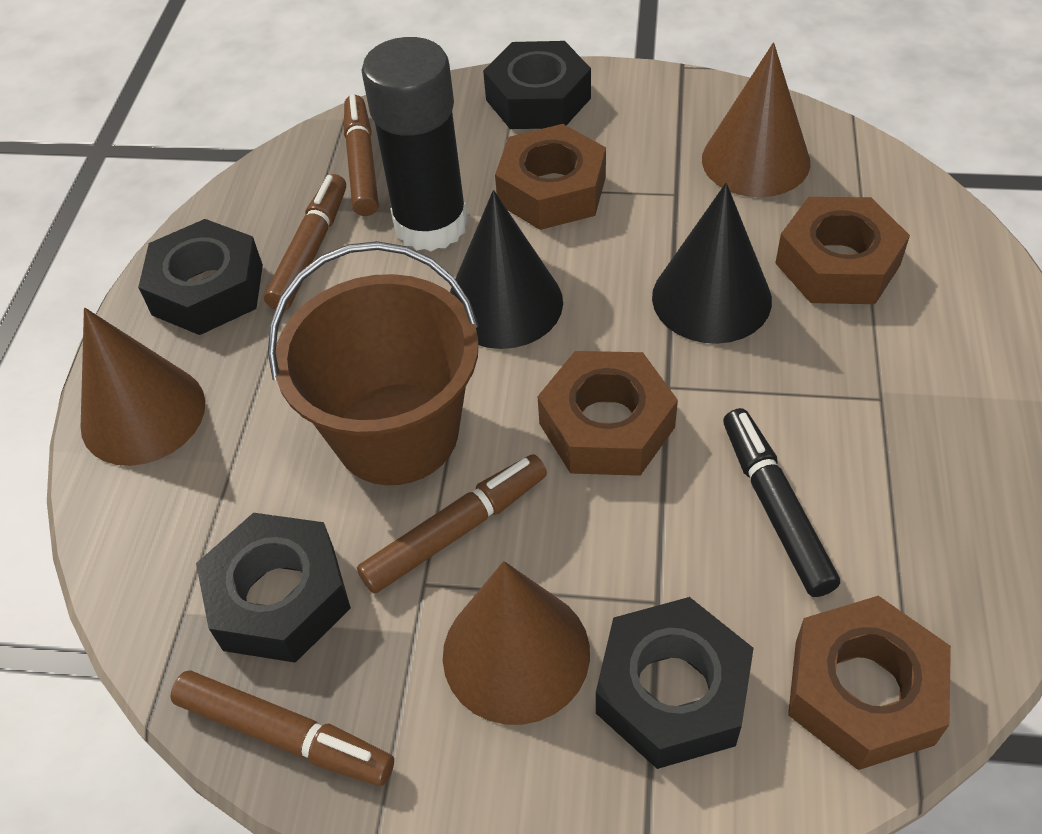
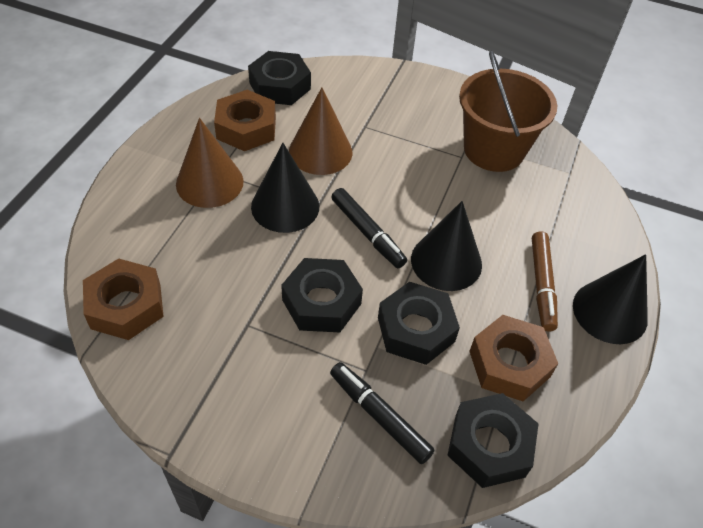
black cone: 2 -> 3
black glue stick: 1 -> 0
black marker: 1 -> 2
brown cone: 3 -> 2
brown marker: 4 -> 1
brown nut: 4 -> 3

